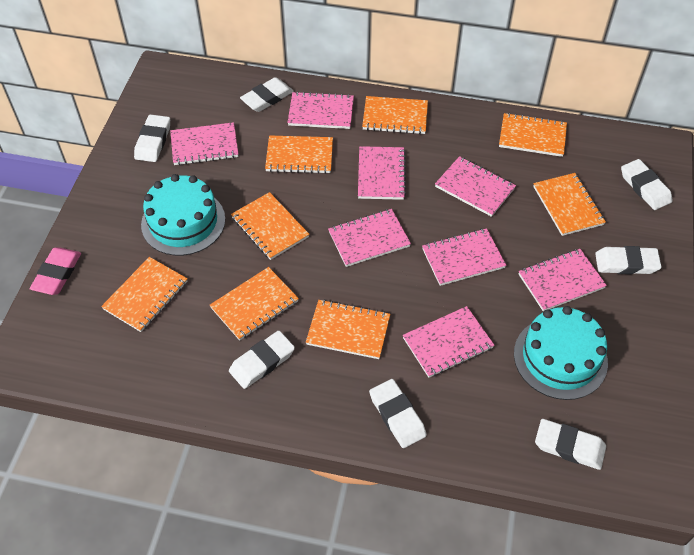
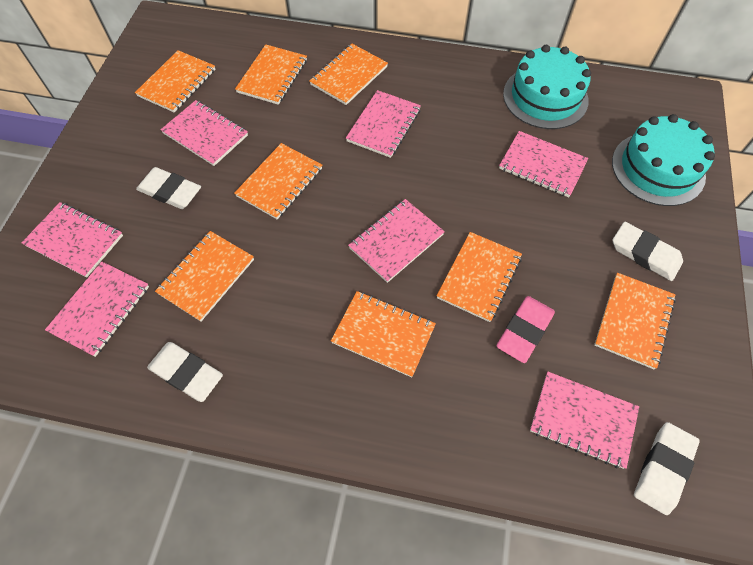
pink notebook: 8 -> 7
white eraser: 7 -> 4

